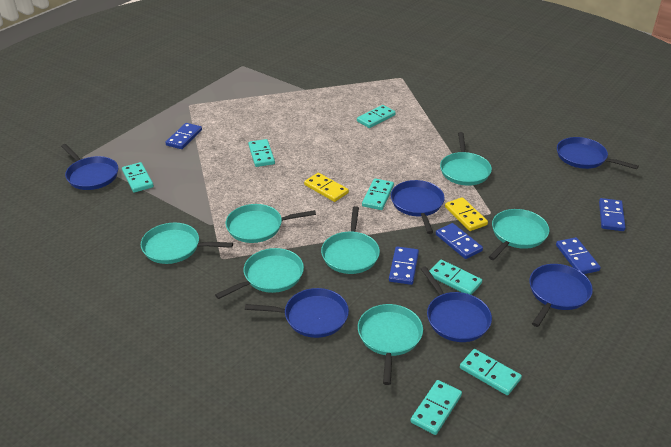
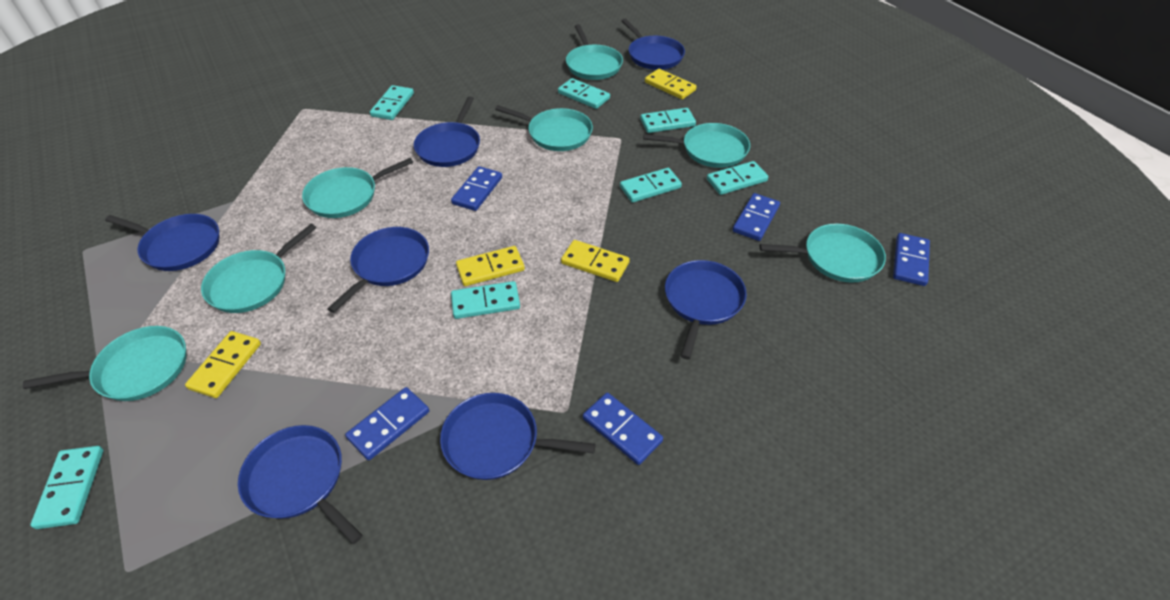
blue pan: 6 -> 7
yellow domino: 2 -> 4

